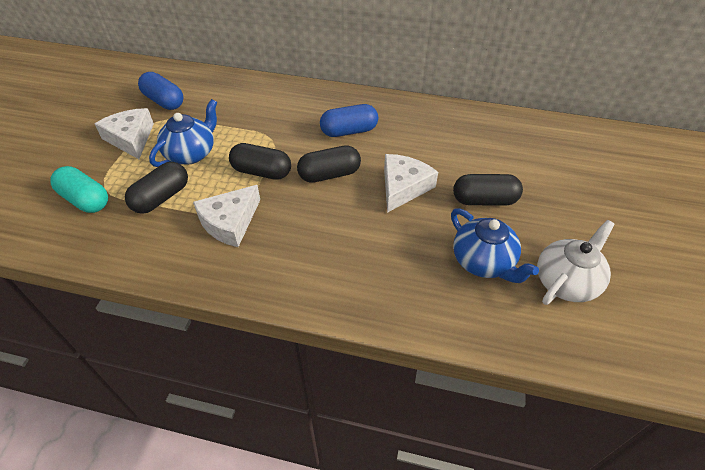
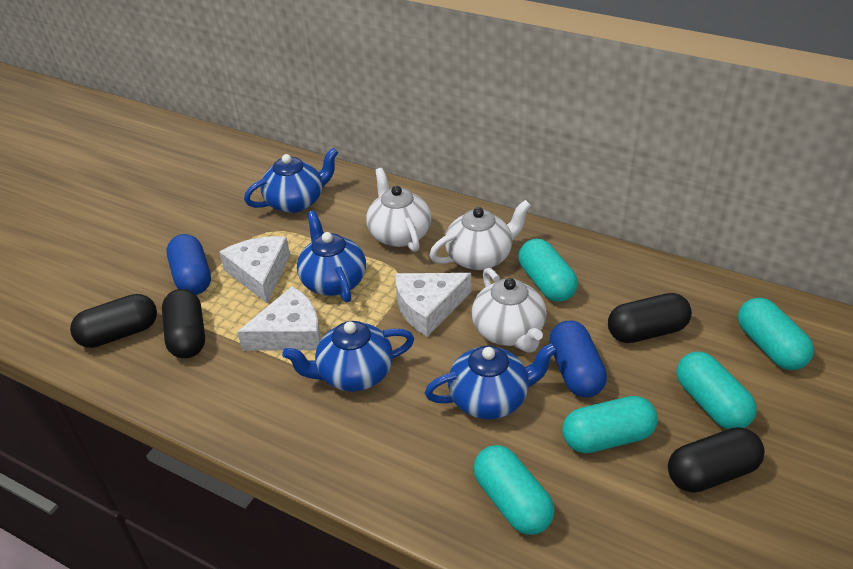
blue teapot: 2 -> 4
turquoise capsule: 1 -> 5
white teapot: 1 -> 3

